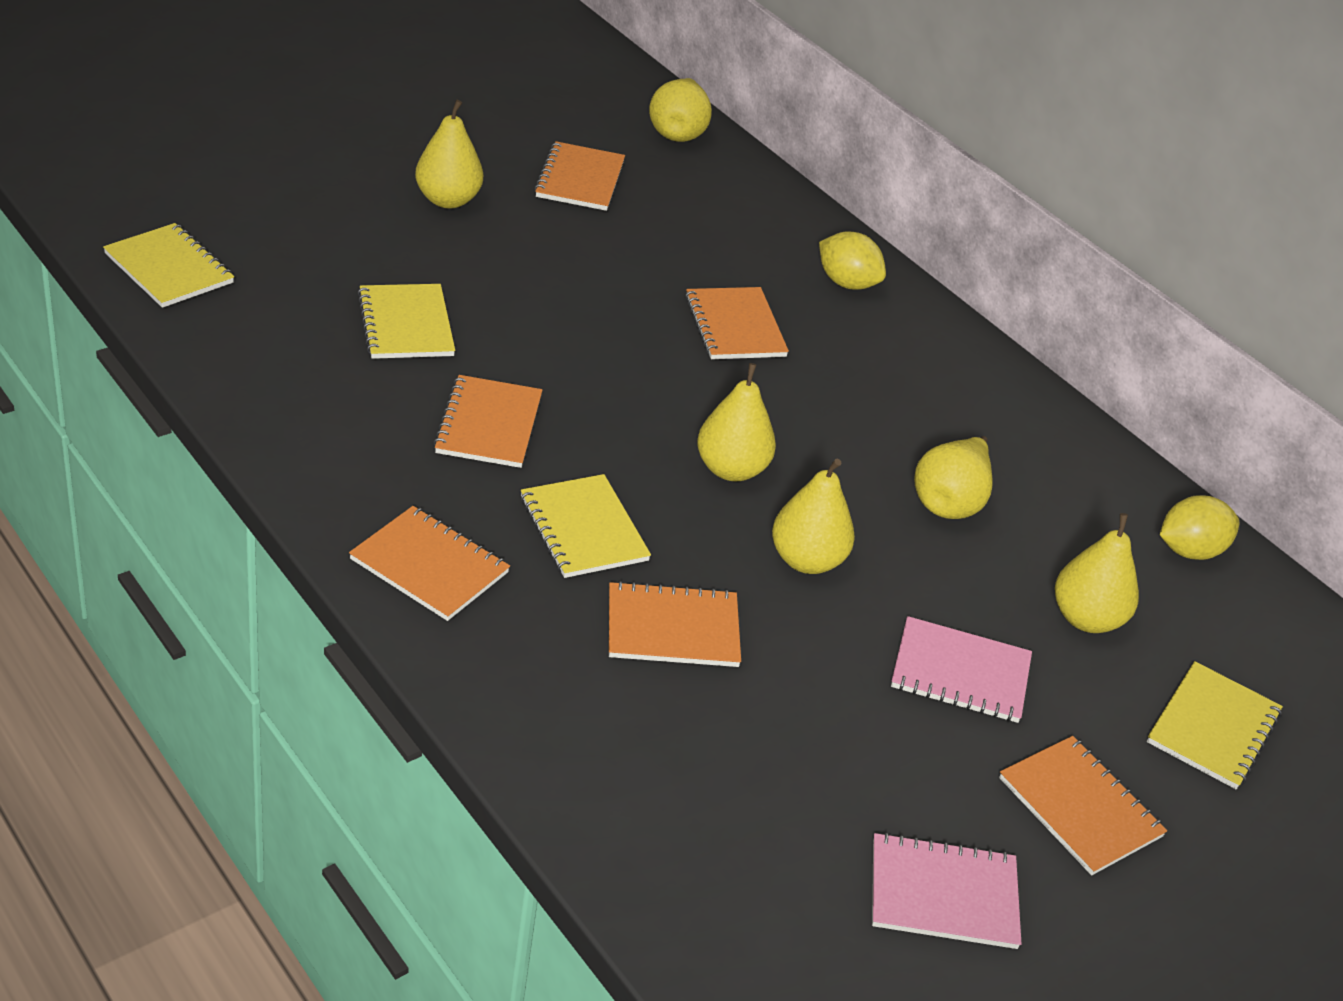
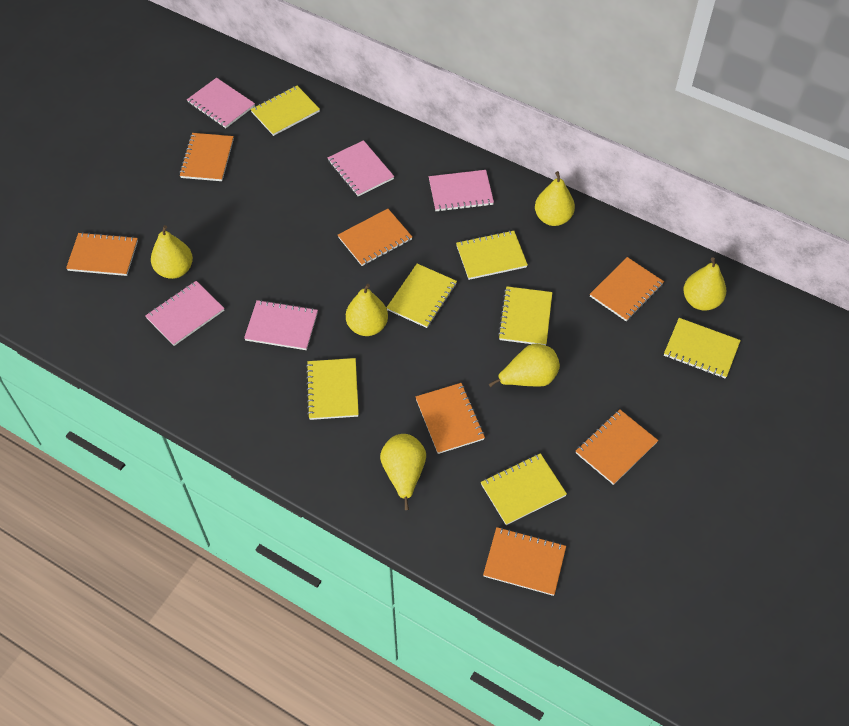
orange notebook: 6 -> 7
pink notebook: 2 -> 5
yellow lemon: 2 -> 0
yellow notebook: 4 -> 7

